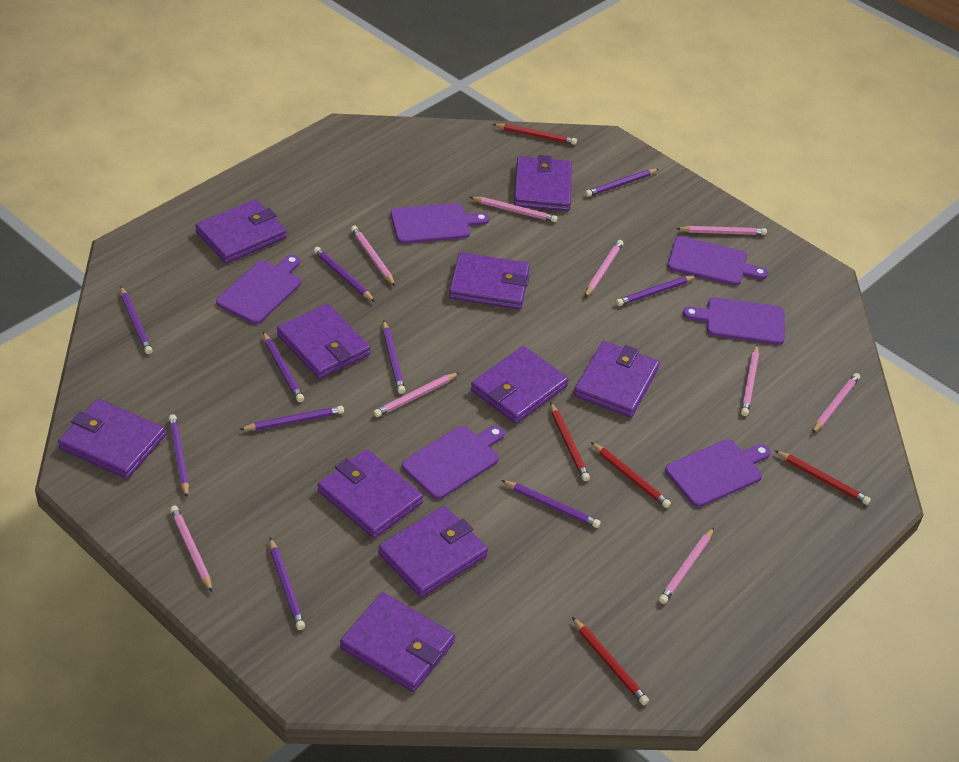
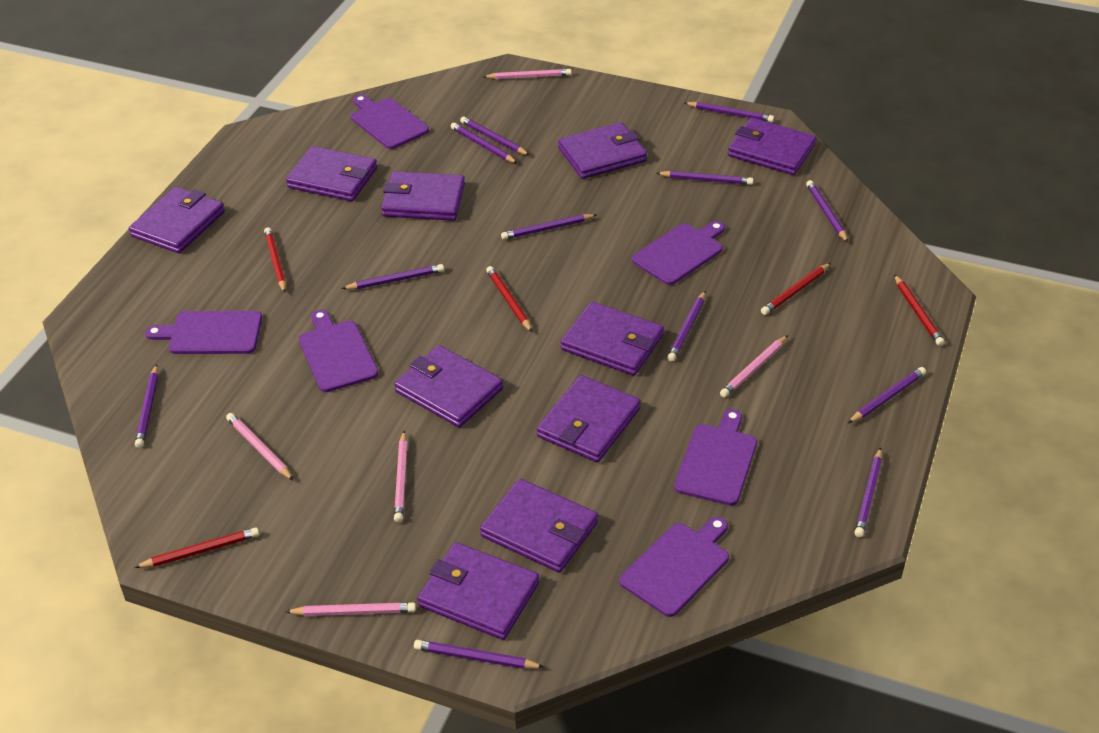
pink pencil: 9 -> 5
purple pencil: 10 -> 12

